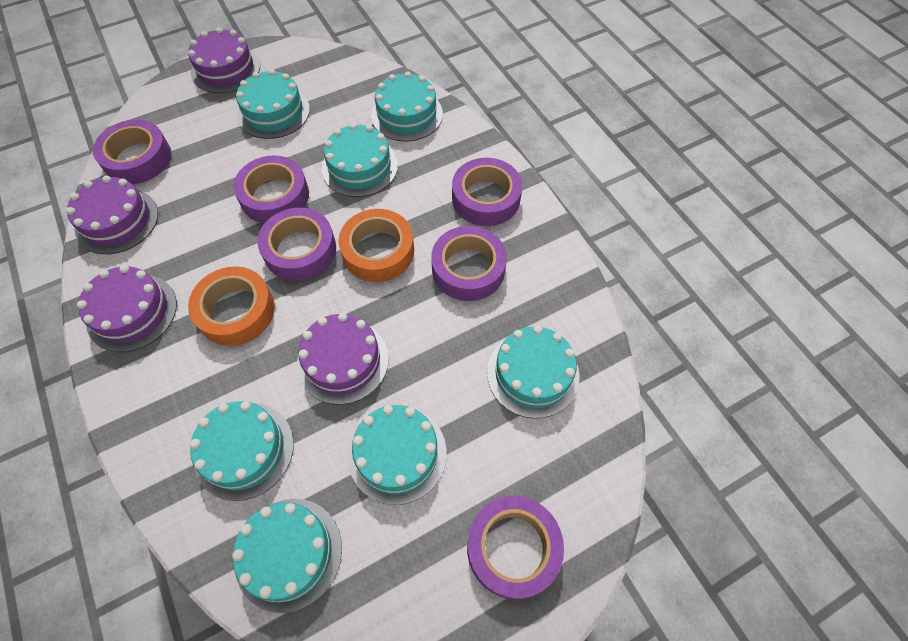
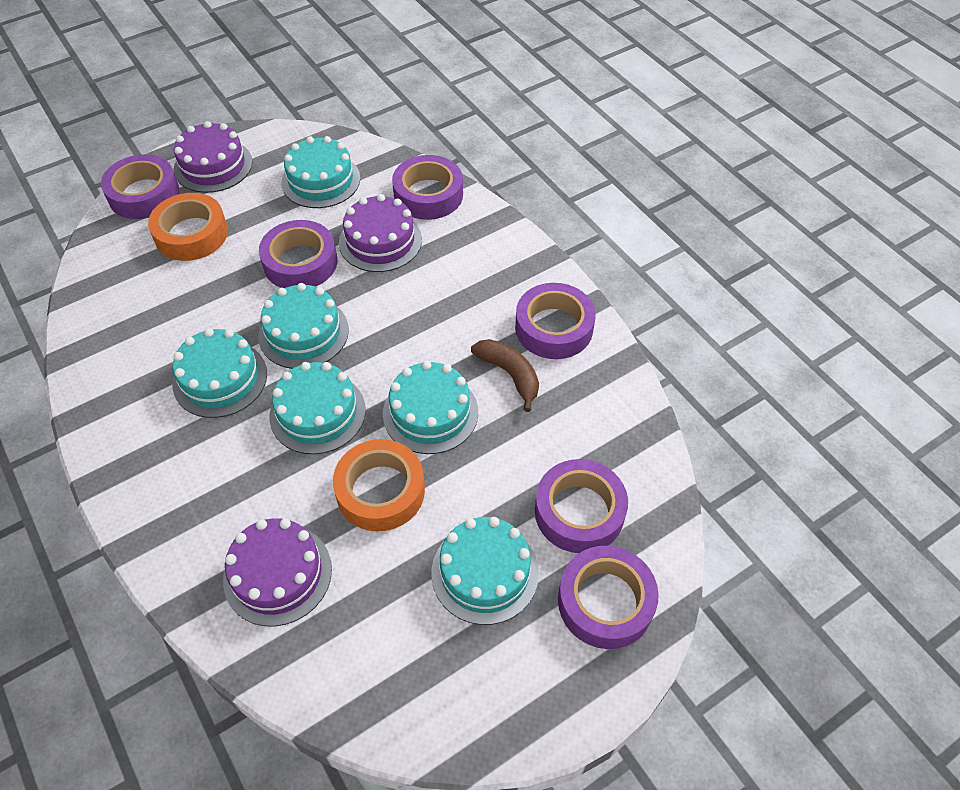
brown banana: 0 -> 1
purple cake: 4 -> 3
turquoise cake: 7 -> 6

